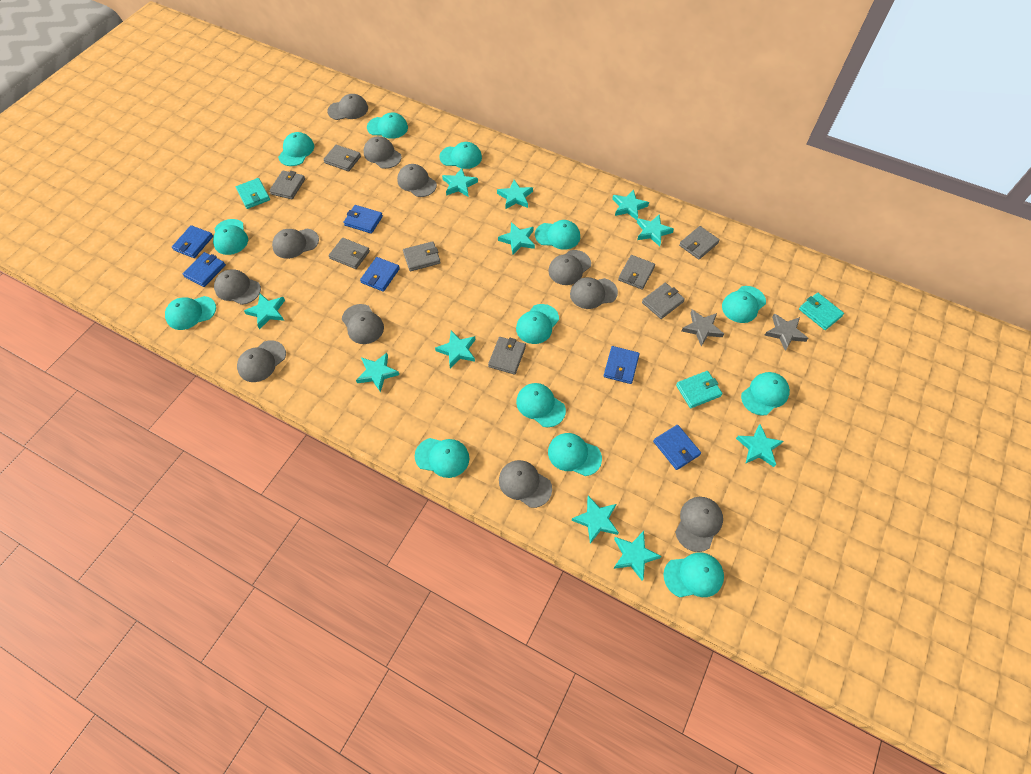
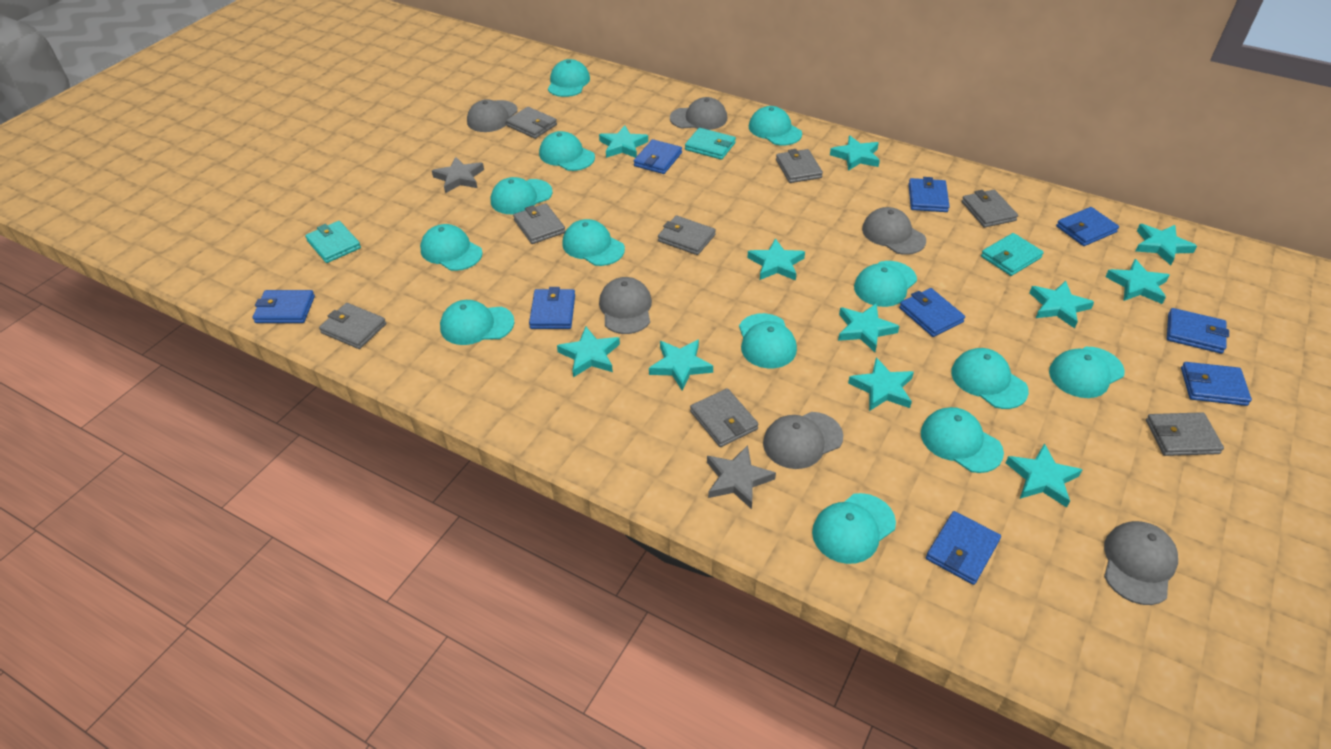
blue wallet: 6 -> 9
grey cap: 11 -> 6

